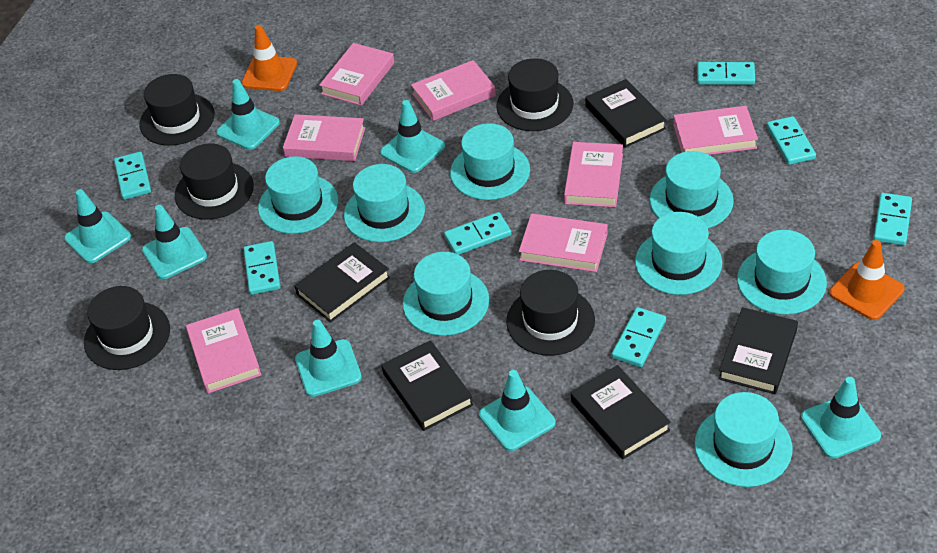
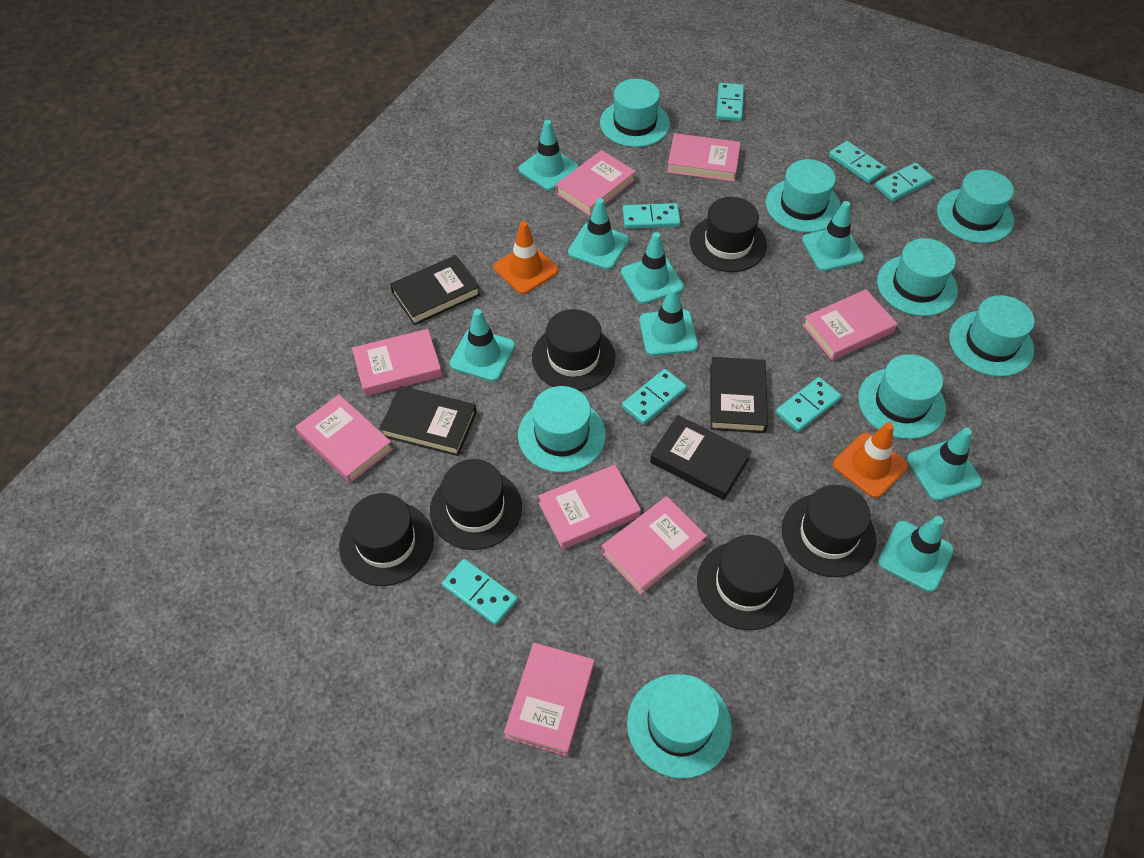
black book: 5 -> 4
black hat: 5 -> 6
pink book: 7 -> 8
turquoise traffic cone: 7 -> 8

